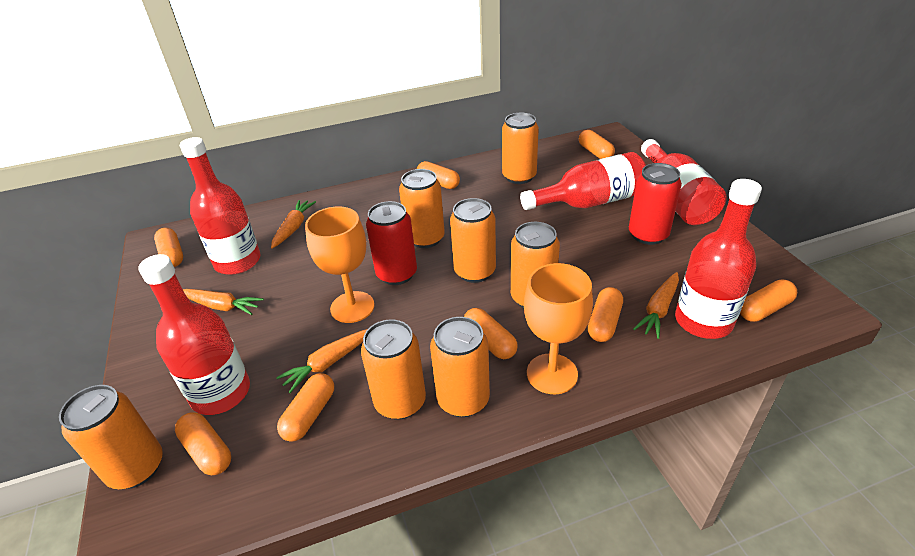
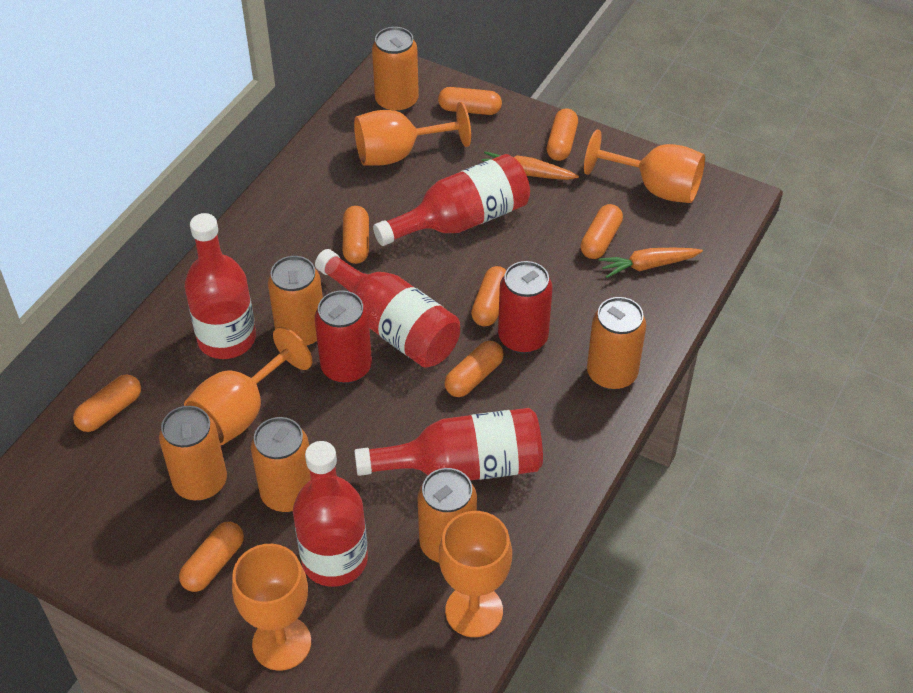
orange can: 7 -> 6
orange carrot: 4 -> 2
orange goblet: 2 -> 5

